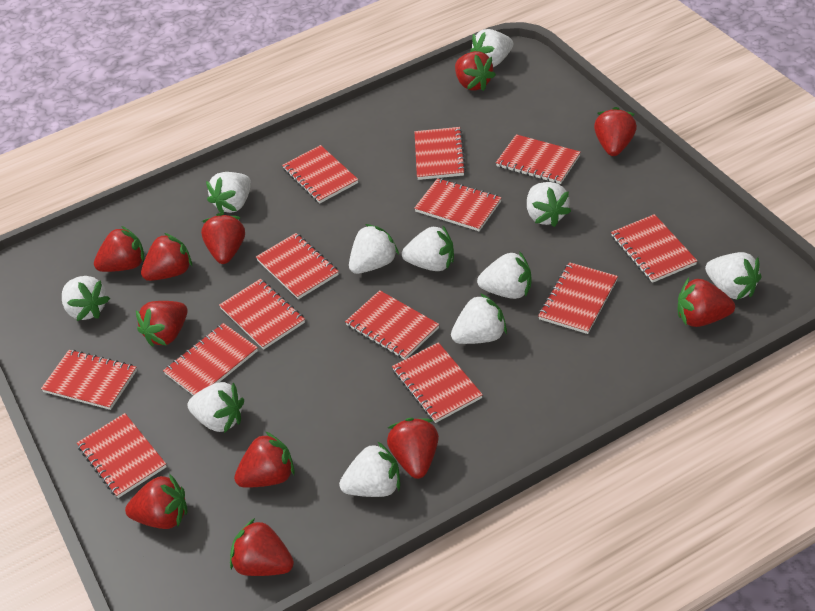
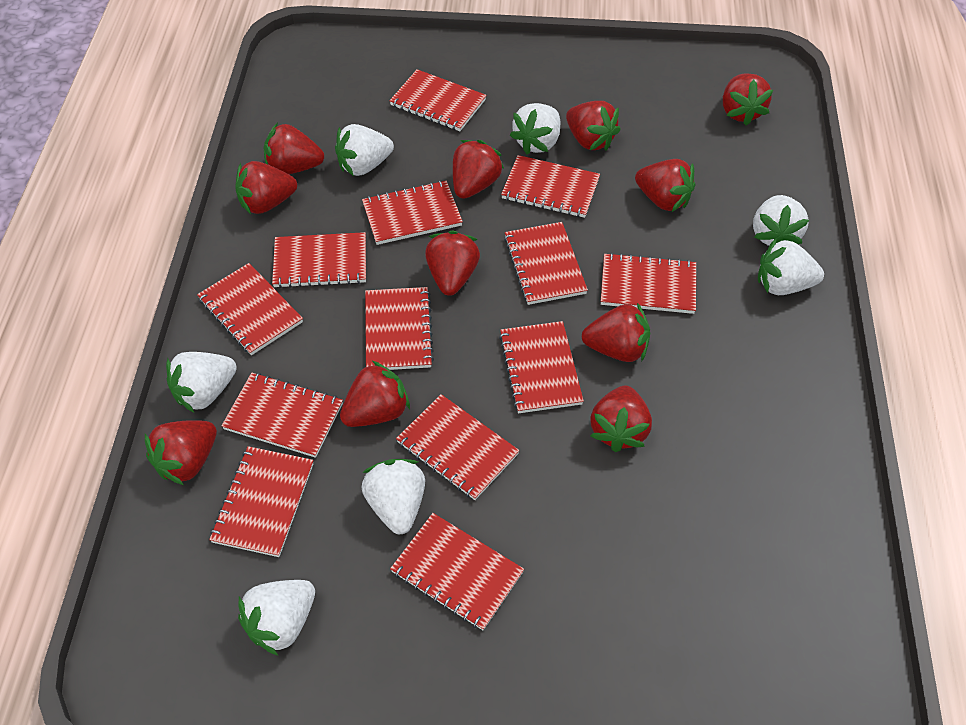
white strawberry: 11 -> 7

